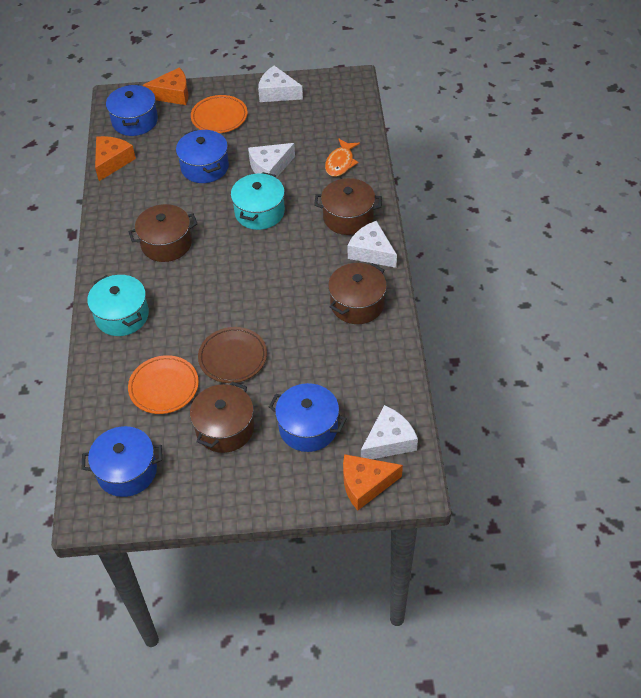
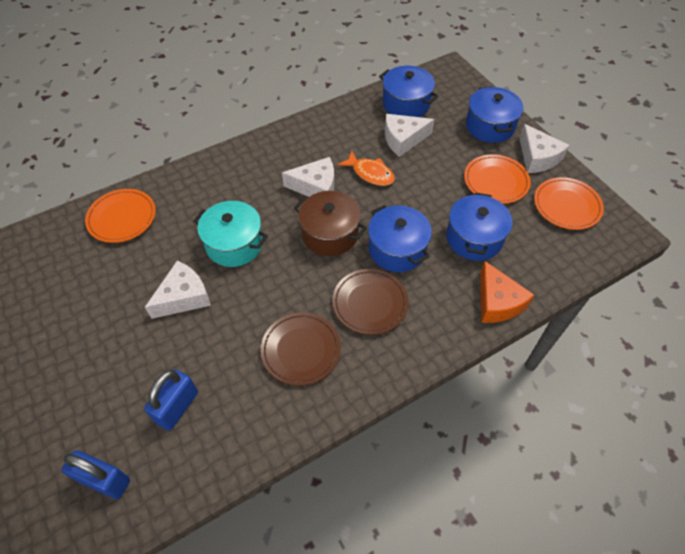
blue padlock: 0 -> 2
brown plate: 1 -> 2
brown pot: 4 -> 1
orange cheese: 3 -> 1
orange plate: 2 -> 3
turquoise pot: 2 -> 1

